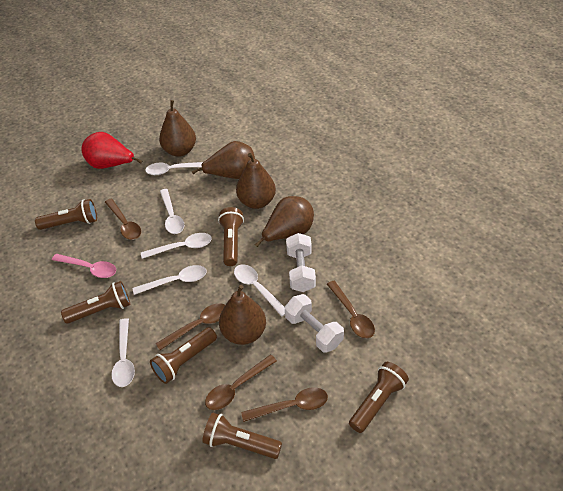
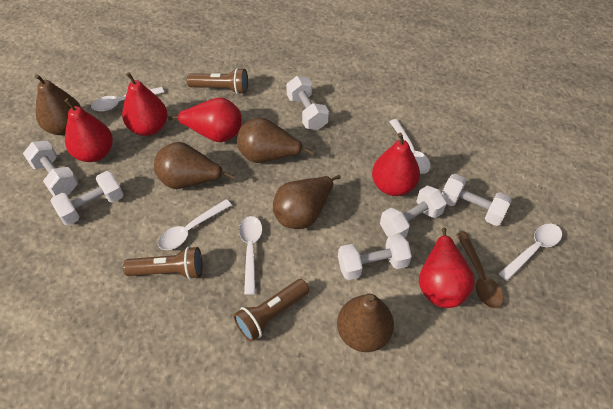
brown flashlight: 6 -> 3
brown spoon: 5 -> 1
pink spoon: 1 -> 0
red pear: 1 -> 5
white dumbbell: 2 -> 6
white spoon: 6 -> 5

